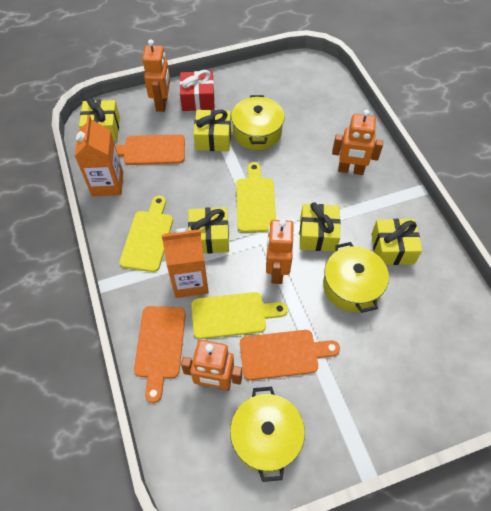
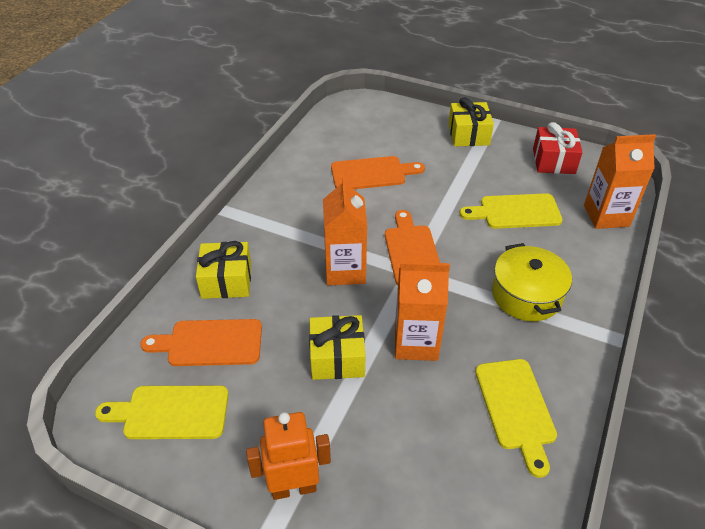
orange carton: 2 -> 3
orange robot: 4 -> 1
yellow gift: 5 -> 3
yellow pot: 3 -> 1

